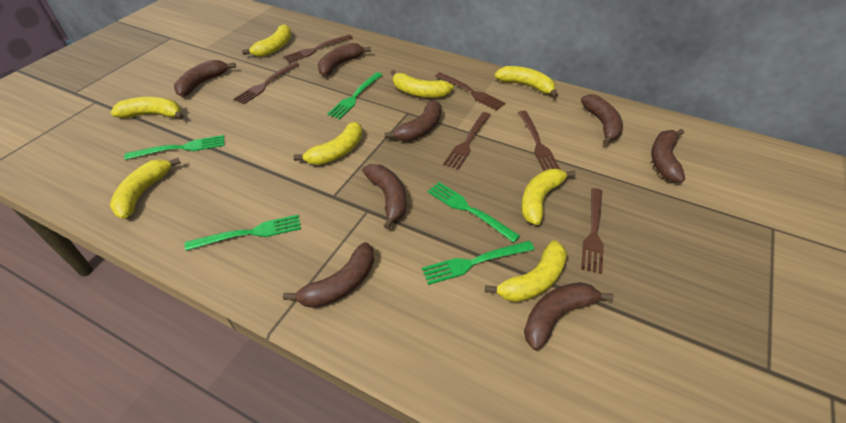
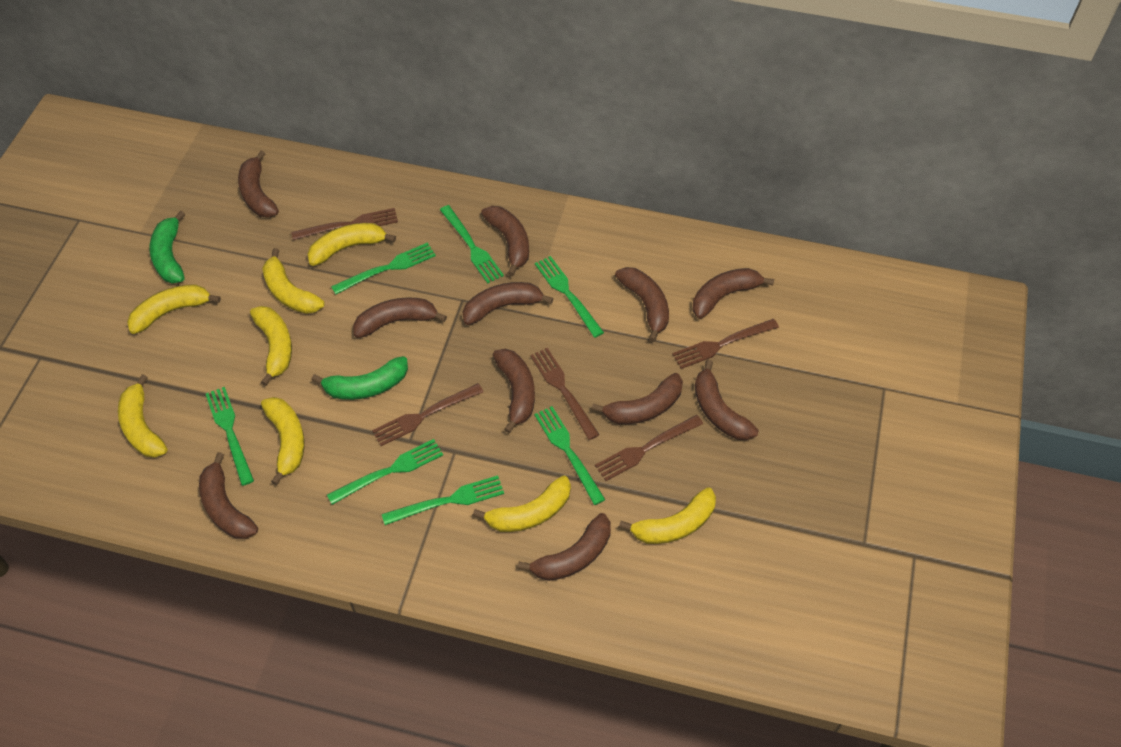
brown banana: 8 -> 11
brown fork: 6 -> 5
green banana: 0 -> 2
green fork: 5 -> 7

